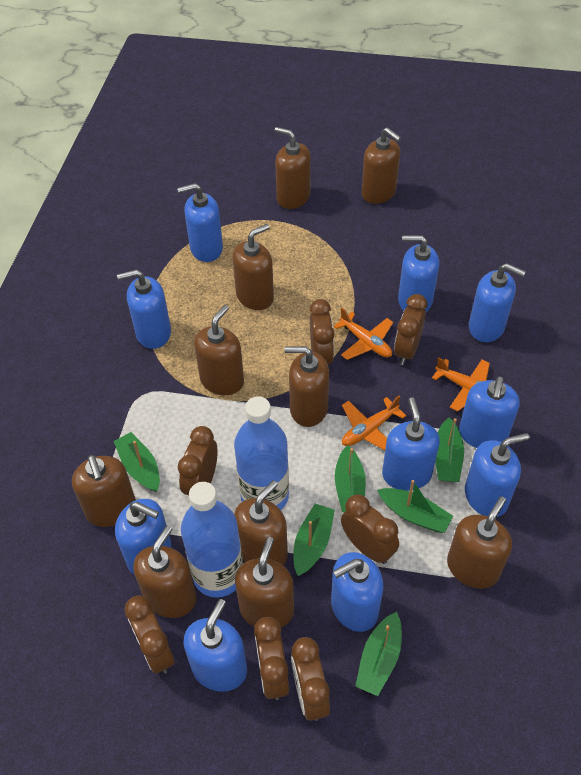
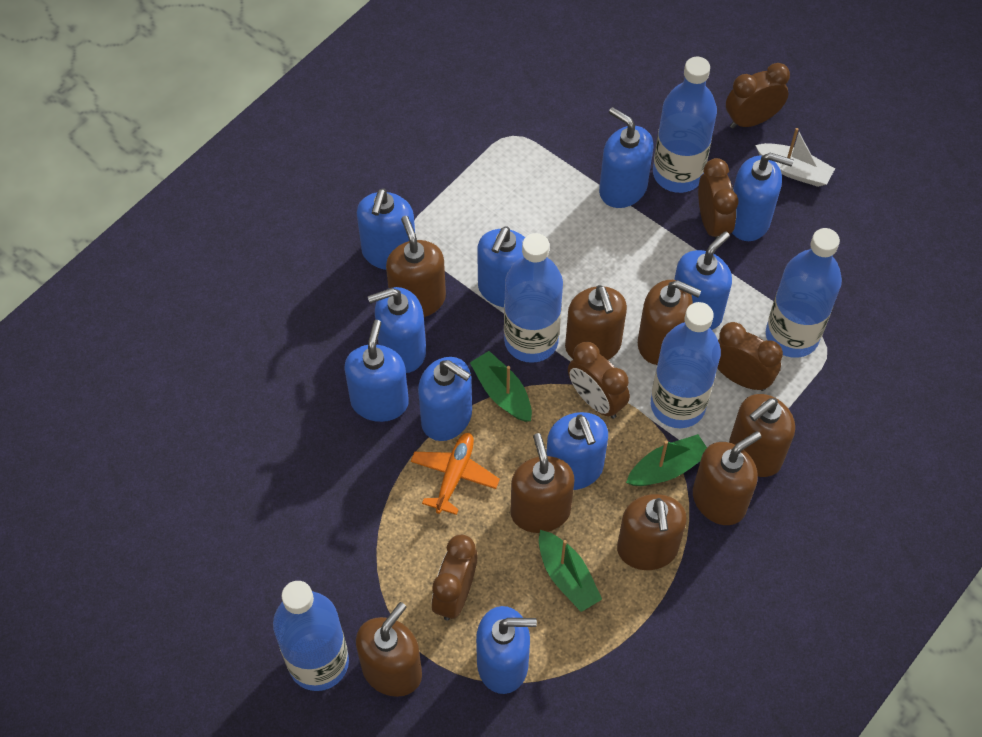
blue bottle: 2 -> 5
brown clock: 7 -> 5
brown soap dispenser: 10 -> 8
green boat: 6 -> 3
orange plane: 3 -> 1
white boat: 0 -> 1

